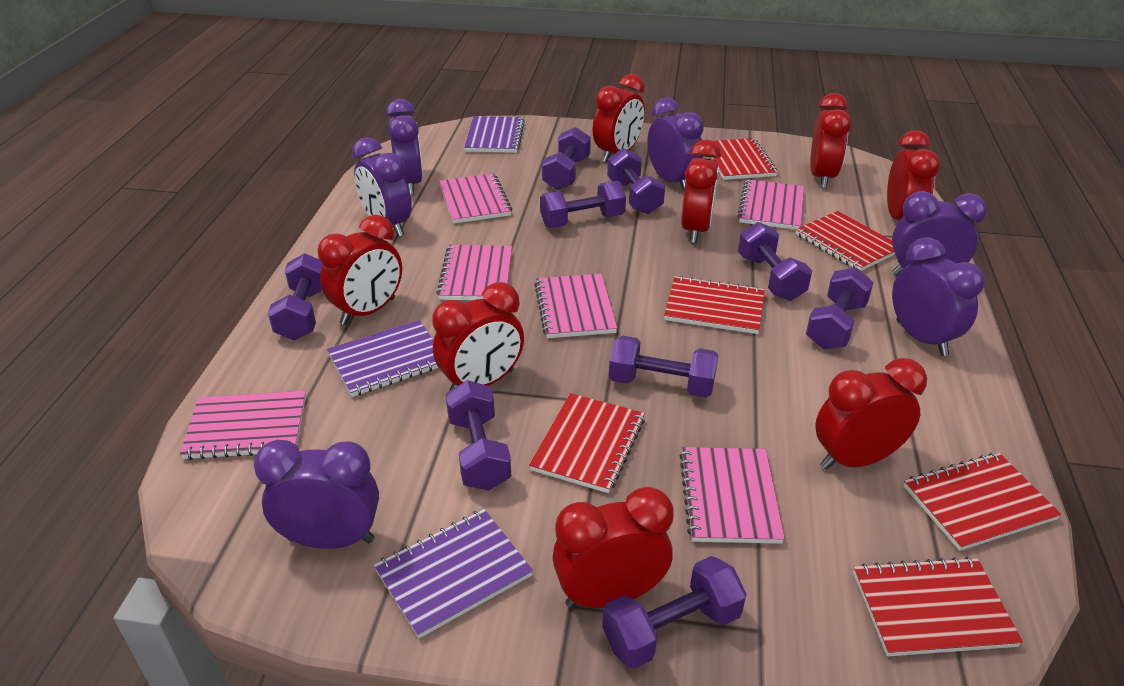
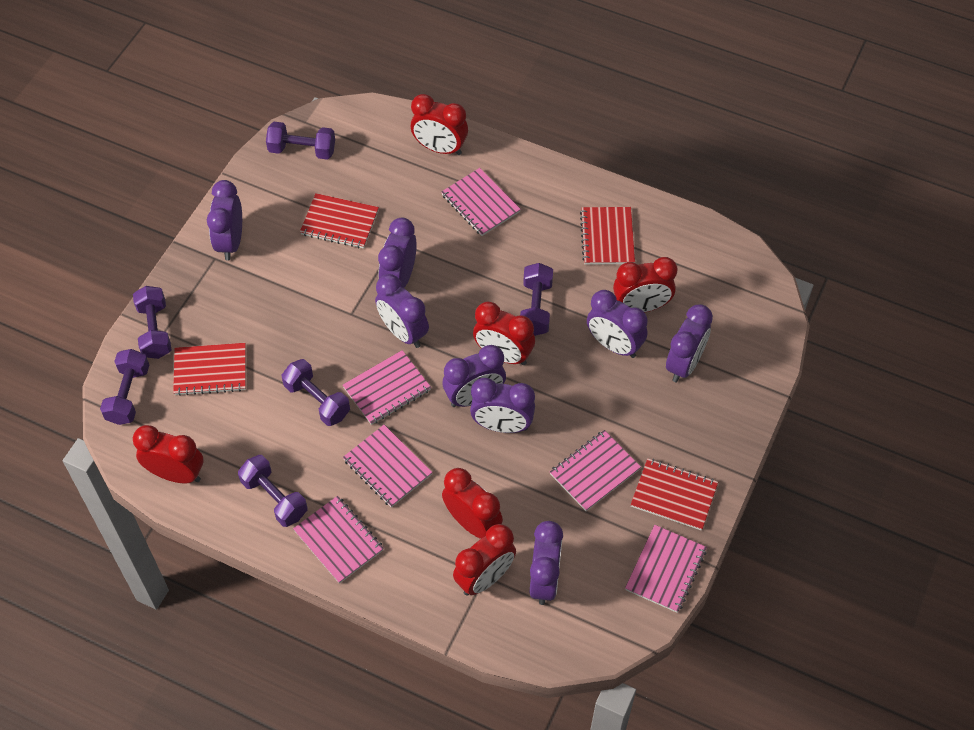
purple clock: 6 -> 8
purple dumbbell: 9 -> 6
purple notebook: 3 -> 0
red clock: 8 -> 6
red notebook: 6 -> 4

